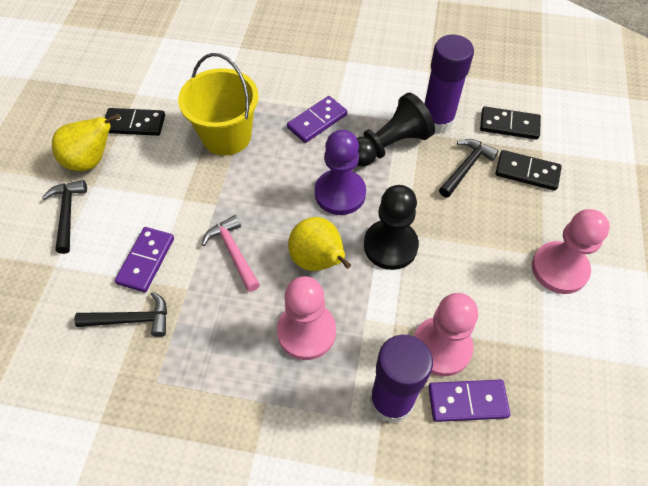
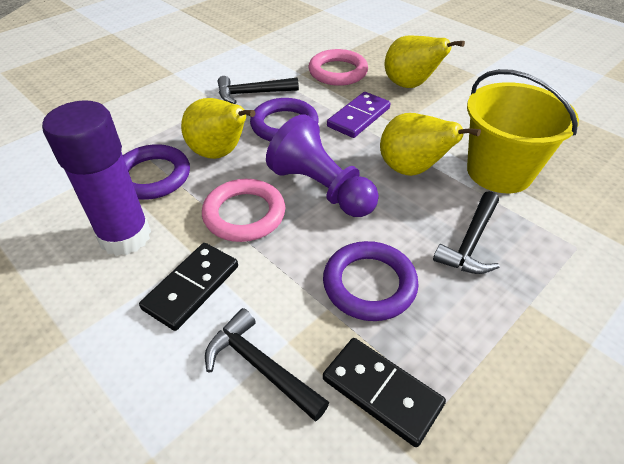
black domino: 3 -> 2
black pawn: 2 -> 0
pink hammer: 1 -> 0
pink pawn: 3 -> 0
pink ring: 0 -> 2
purple domino: 3 -> 1
purple glue stick: 2 -> 1
purple ring: 0 -> 3
yellow pear: 2 -> 3

